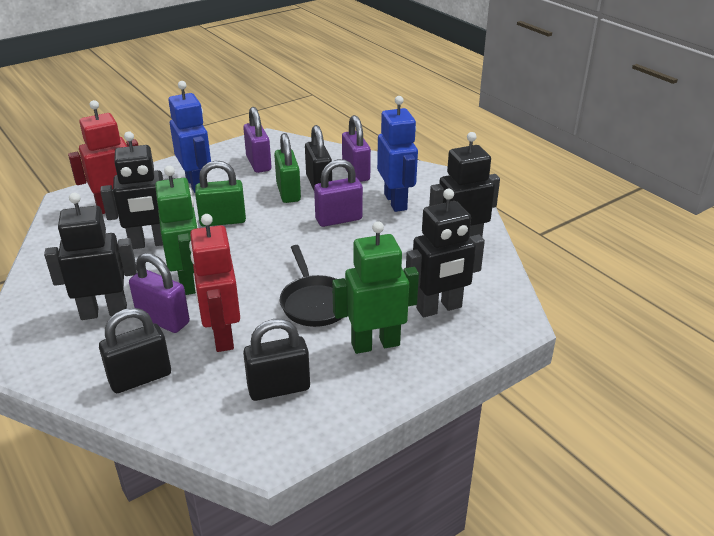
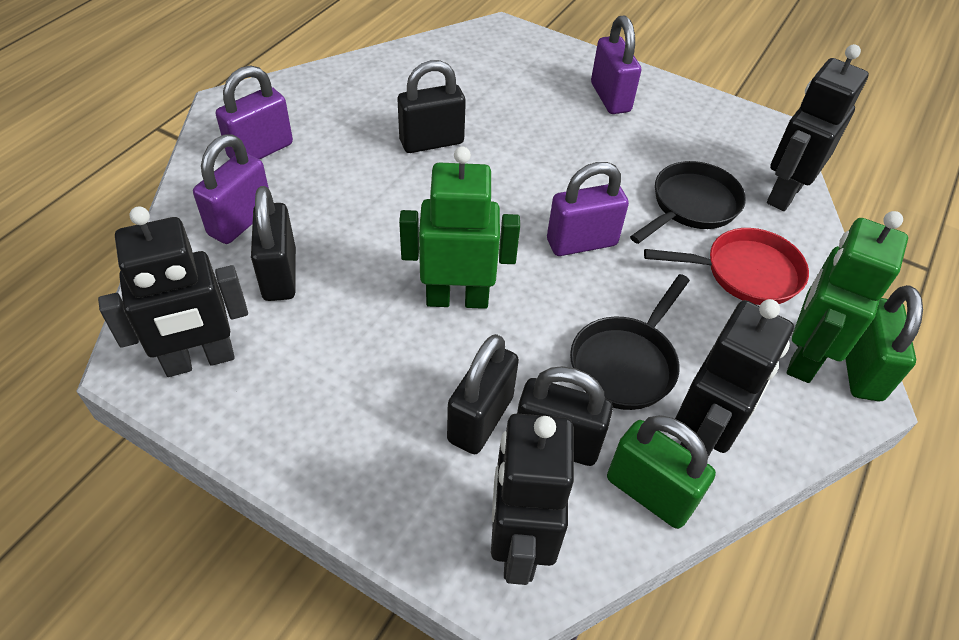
black padlock: 3 -> 4
black pan: 1 -> 2
blue robot: 2 -> 0
red pan: 0 -> 1
red robot: 2 -> 0

